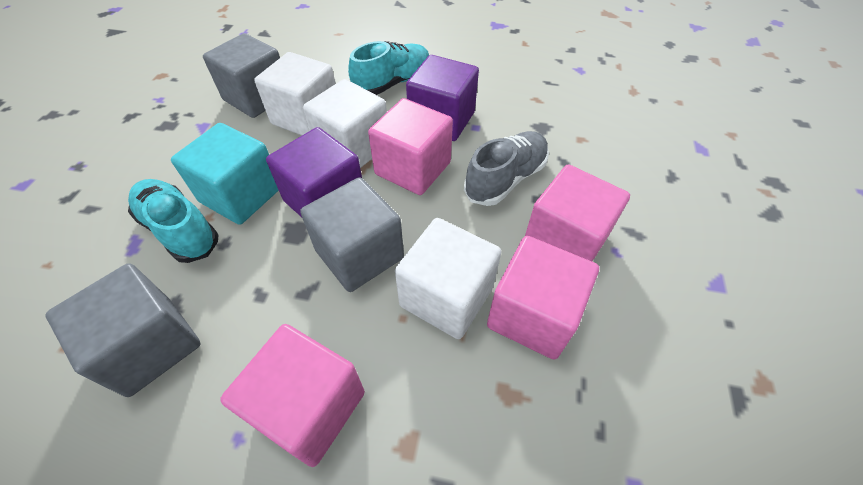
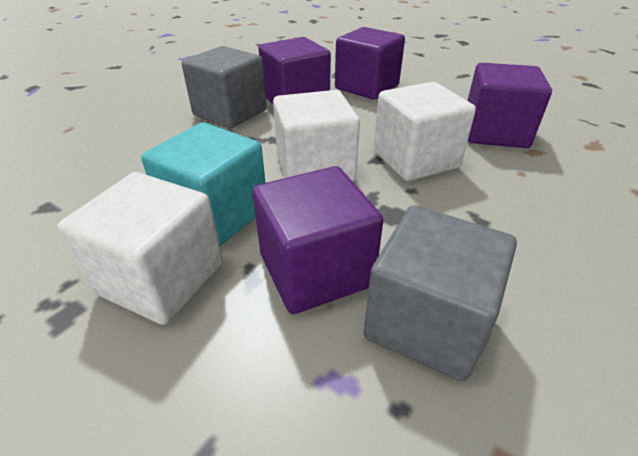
grey cube: 3 -> 2
grey shoe: 1 -> 0
pink cube: 4 -> 0
purple cube: 2 -> 4
turquoise shoe: 2 -> 0

